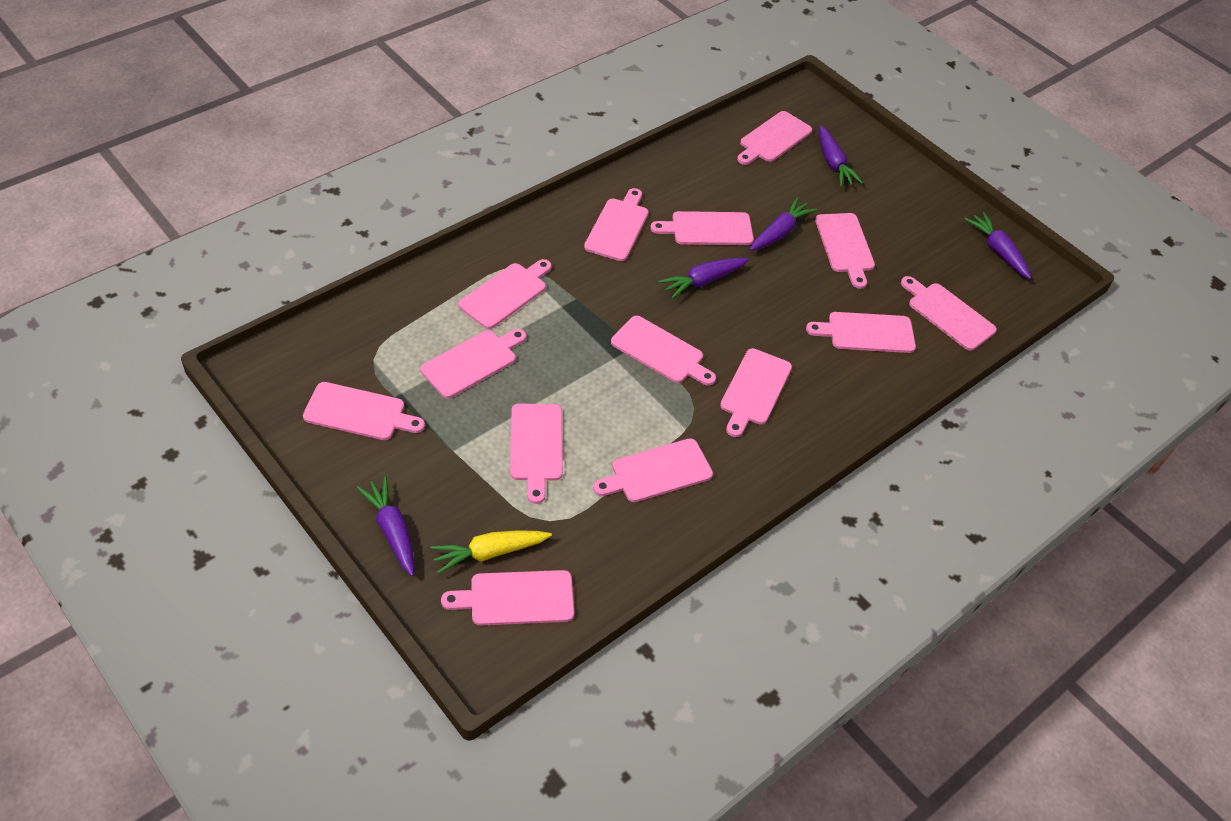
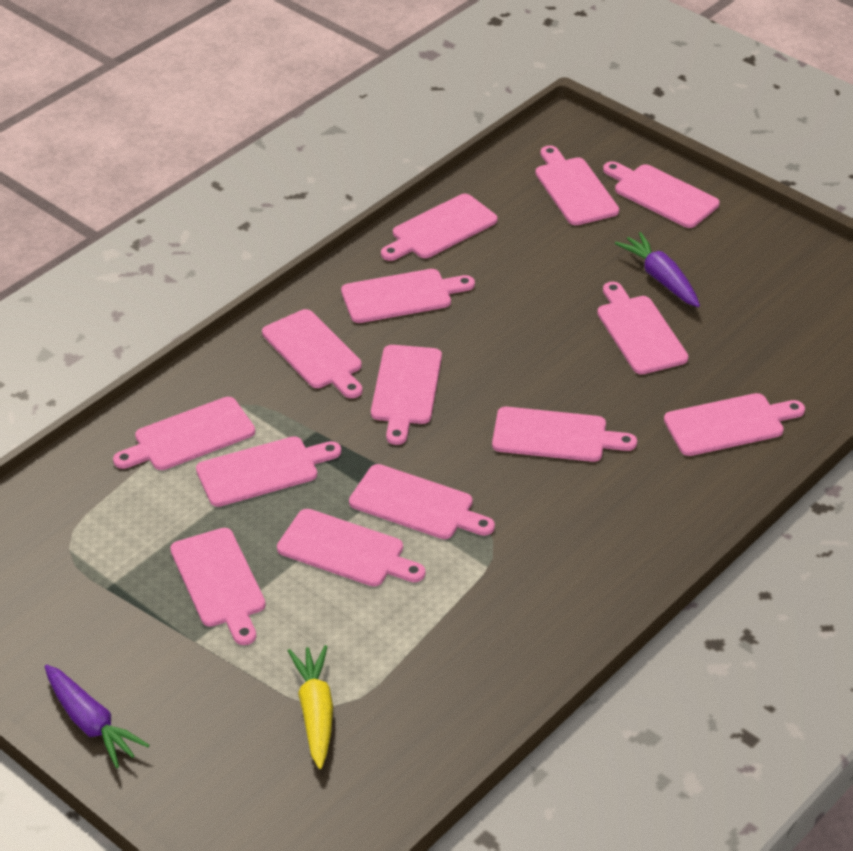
purple carrot: 5 -> 2

